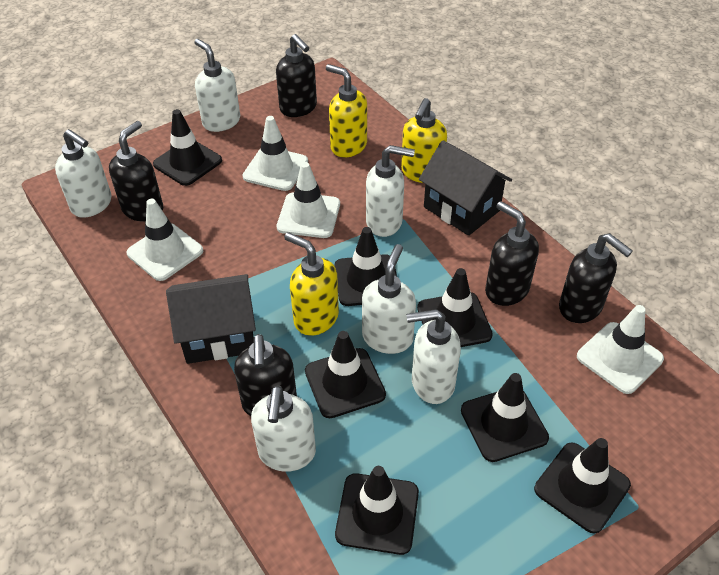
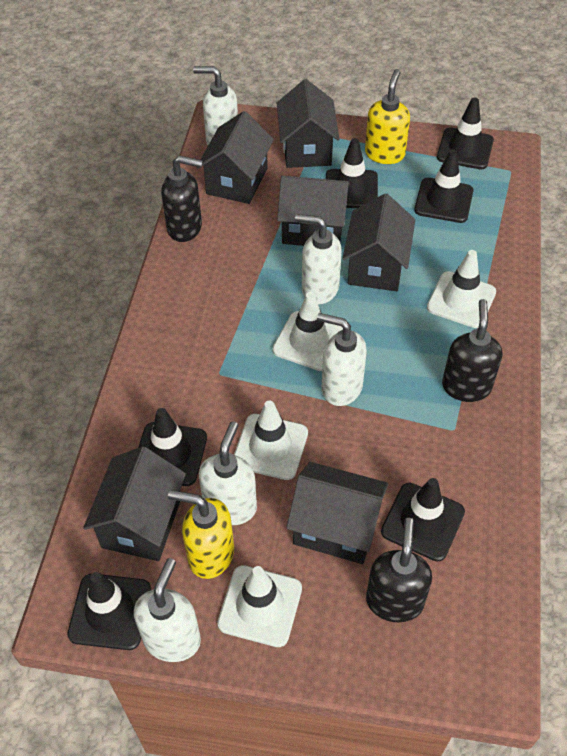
black house: 2 -> 6
black soap dispenser: 5 -> 3
black traffic cone: 7 -> 6
white soap dispenser: 6 -> 5
yellow soap dispenser: 3 -> 2

